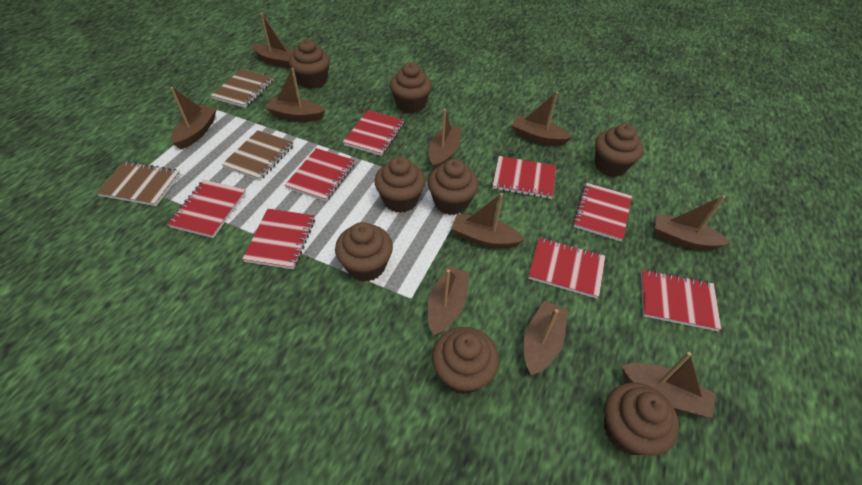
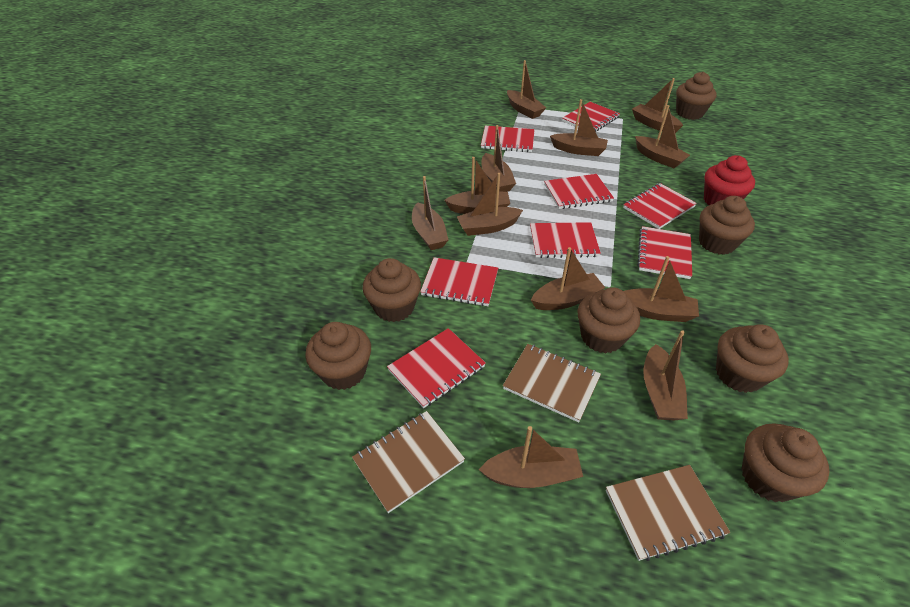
brown boat: 10 -> 12
brown cupcake: 8 -> 7
red cupcake: 0 -> 1

